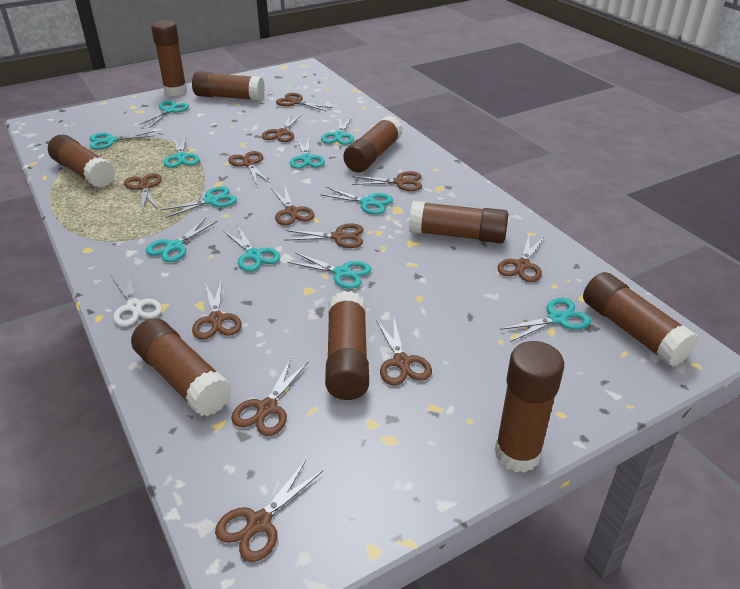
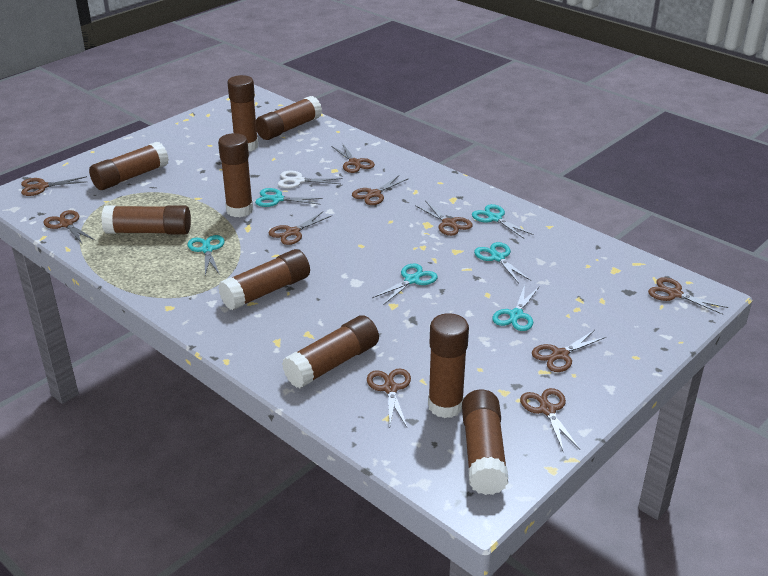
brown scissors: 12 -> 10
turquoise scissors: 11 -> 6

